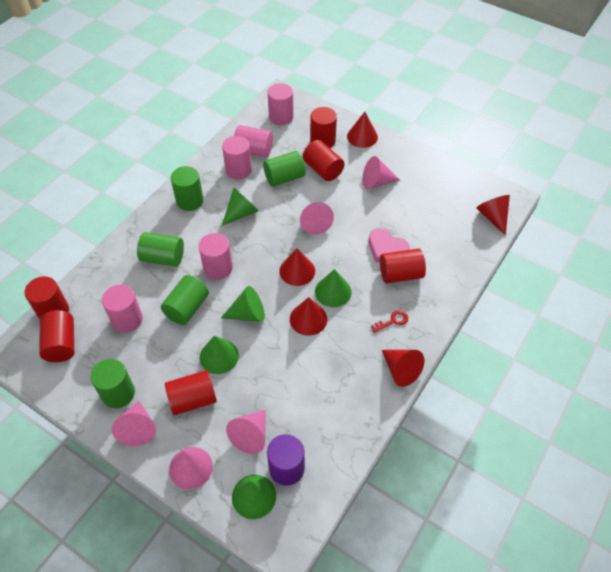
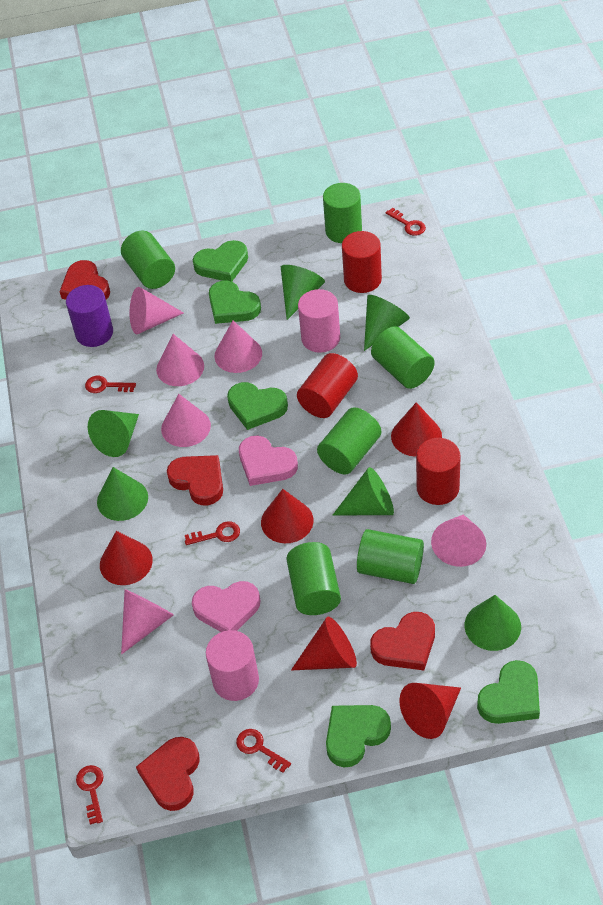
green cone: 5 -> 6
green cylinder: 5 -> 6
green heart: 0 -> 5
pink cone: 5 -> 6
pink cylinder: 5 -> 2
pink heart: 1 -> 2
red cylinder: 6 -> 3
red heart: 0 -> 4
red key: 1 -> 5

